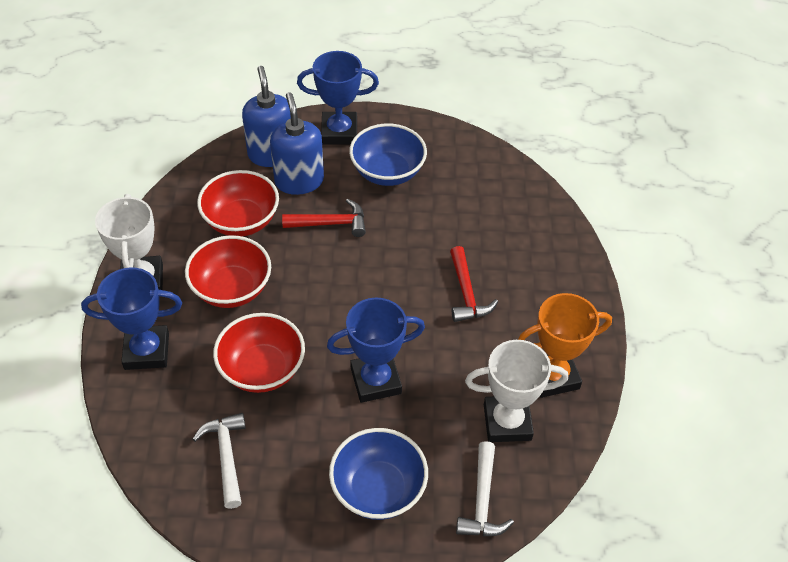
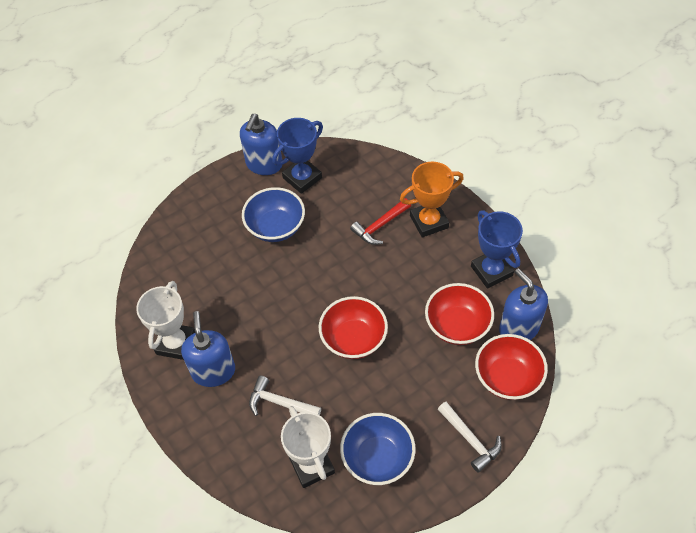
blue soap dispenser: 2 -> 3
blue trophy: 3 -> 2
red hammer: 2 -> 1

